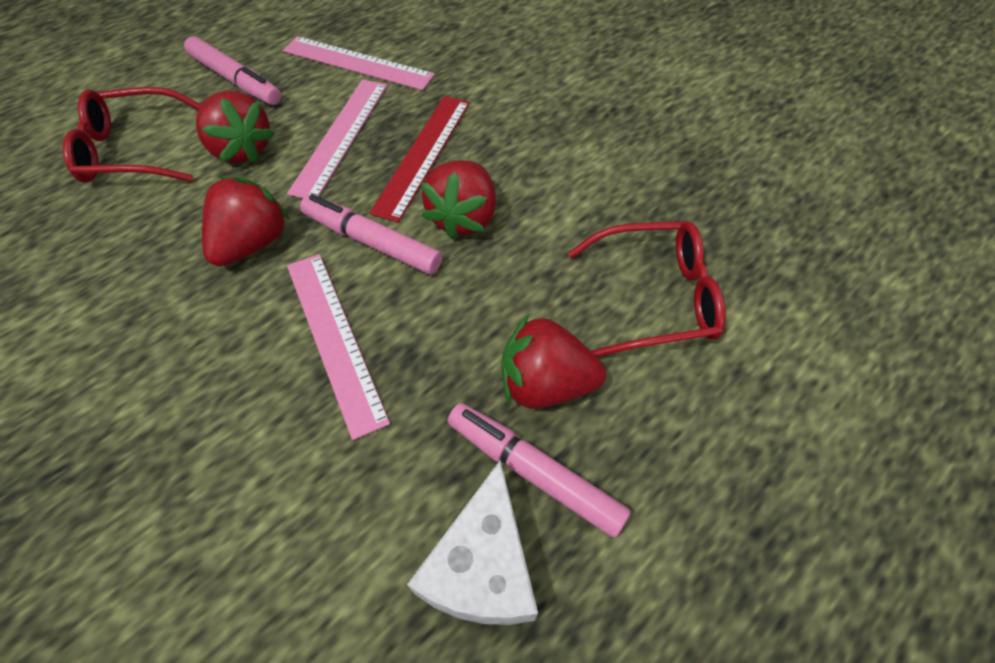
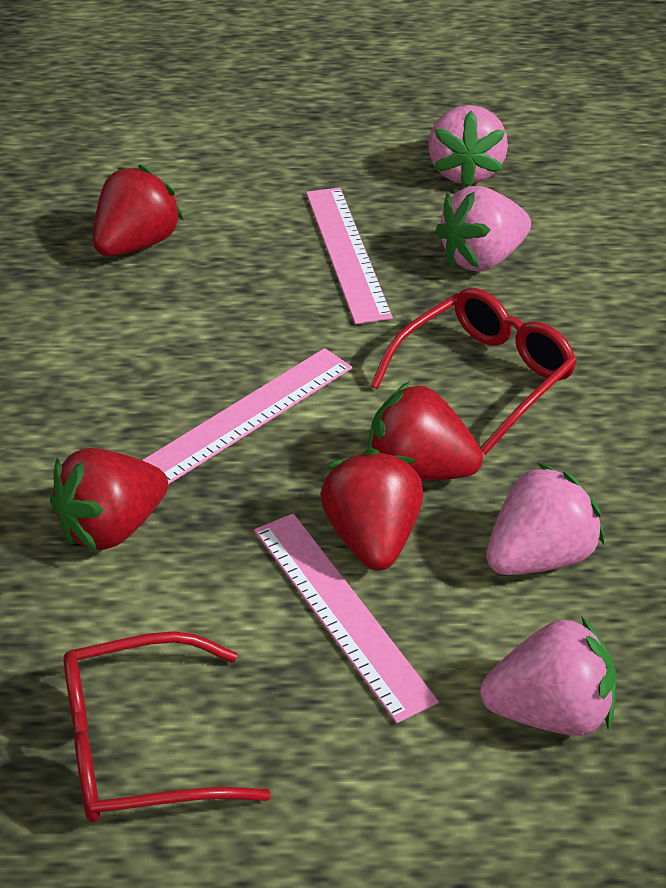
pink marker: 3 -> 0
pink strawberry: 0 -> 4
red ruler: 1 -> 0
white cheese: 1 -> 0

